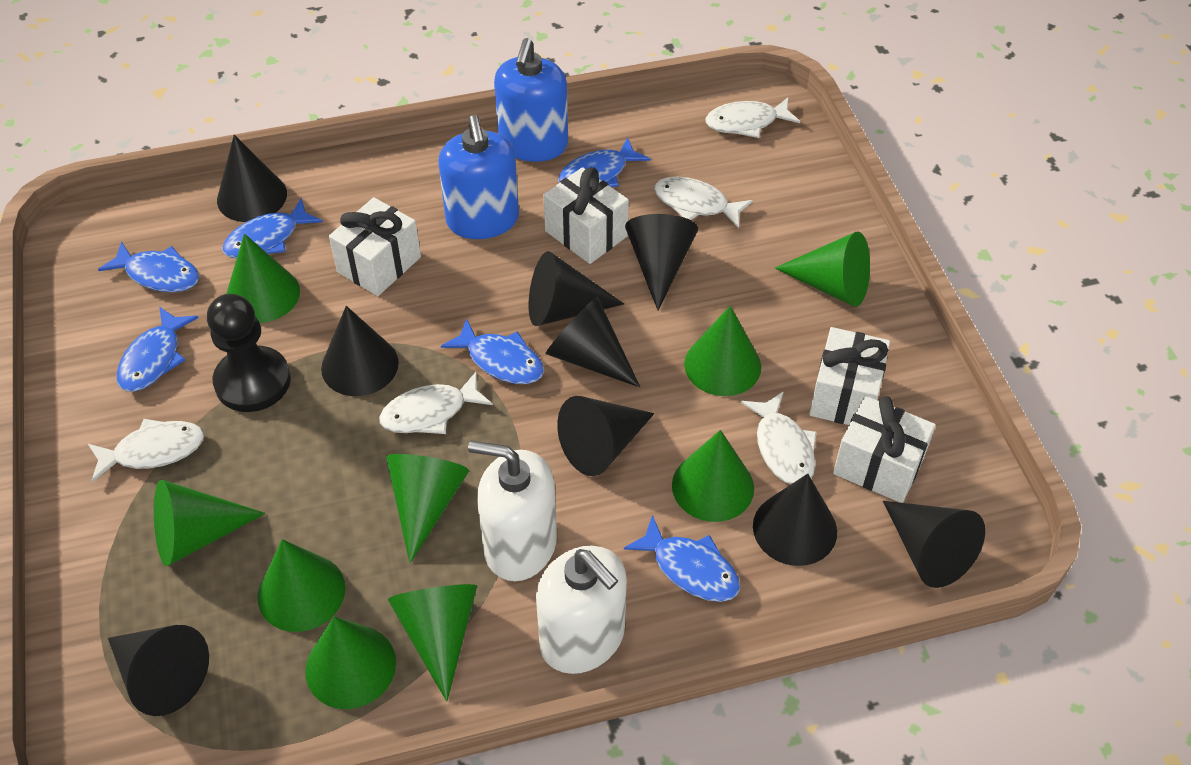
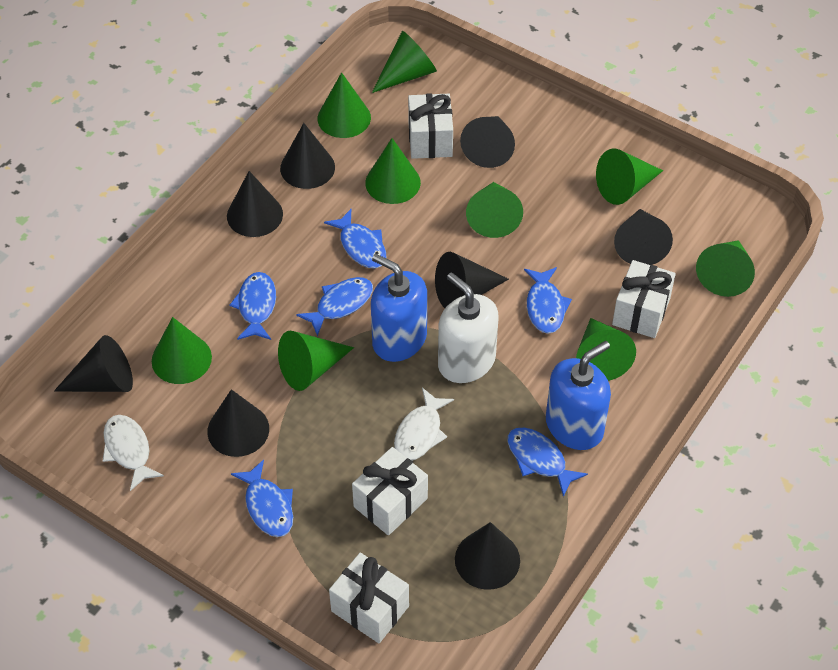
black cone: 9 -> 8
black pawn: 1 -> 0
white fish: 5 -> 2
white soap dispenser: 2 -> 1

